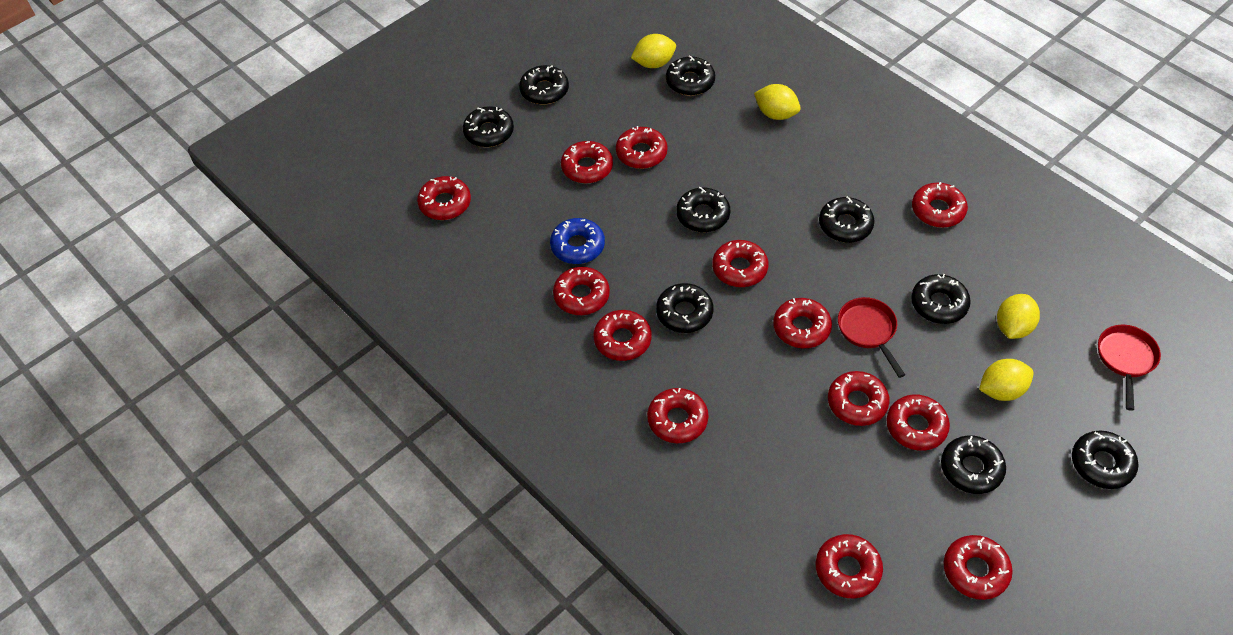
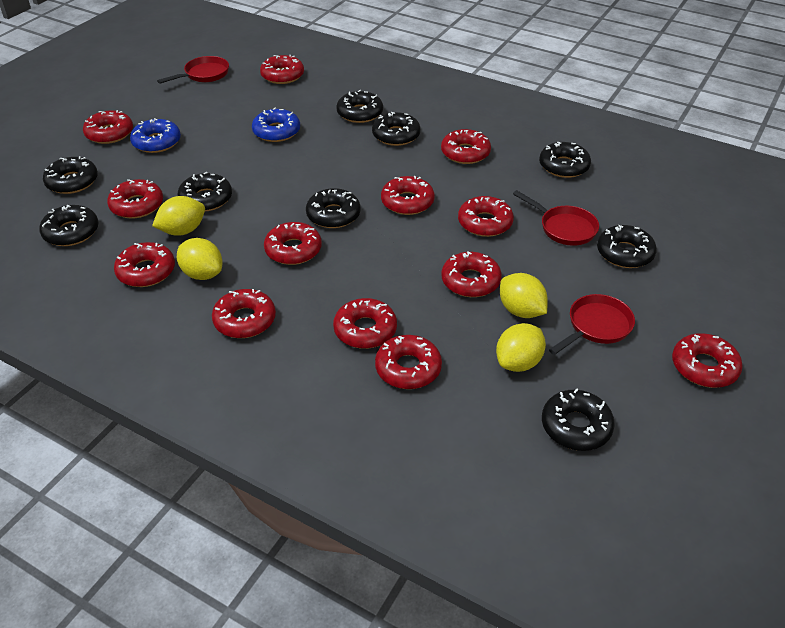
blue donut: 1 -> 2
red pan: 2 -> 3

